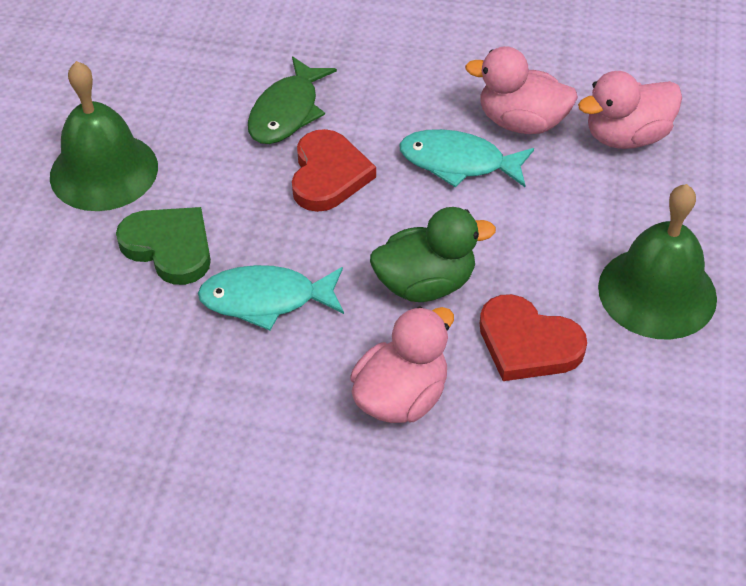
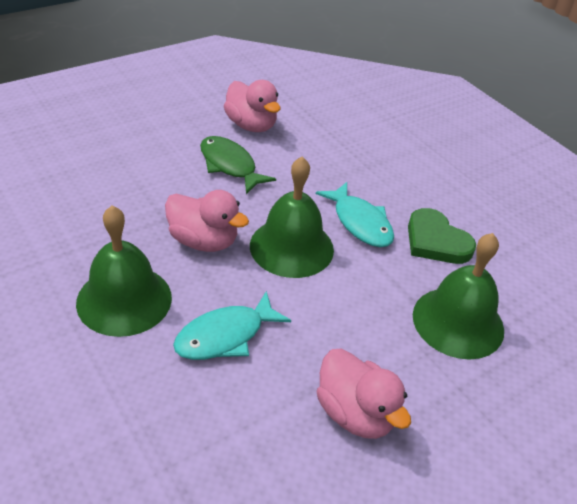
green bell: 2 -> 3
green duck: 1 -> 0
red heart: 2 -> 0

